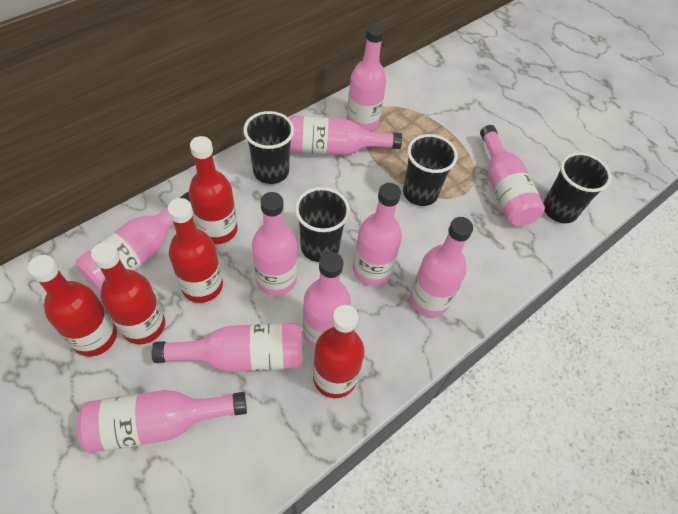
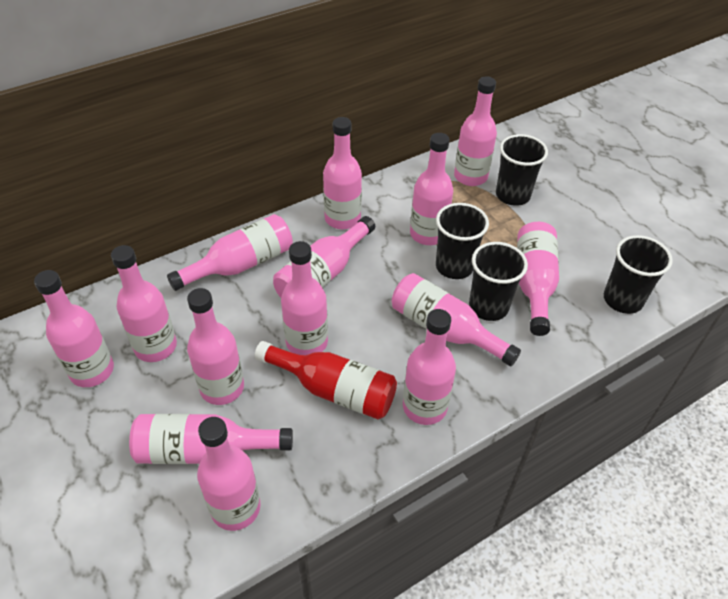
pink bottle: 10 -> 14
red bottle: 5 -> 1

